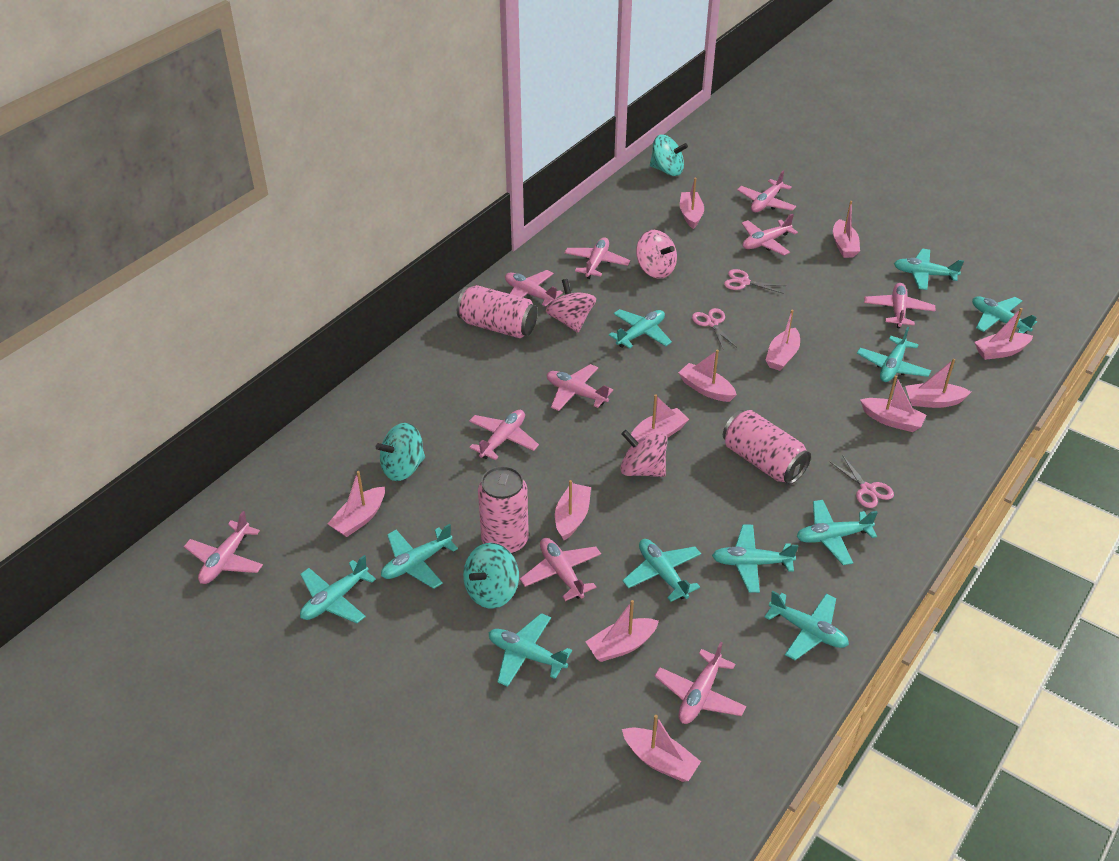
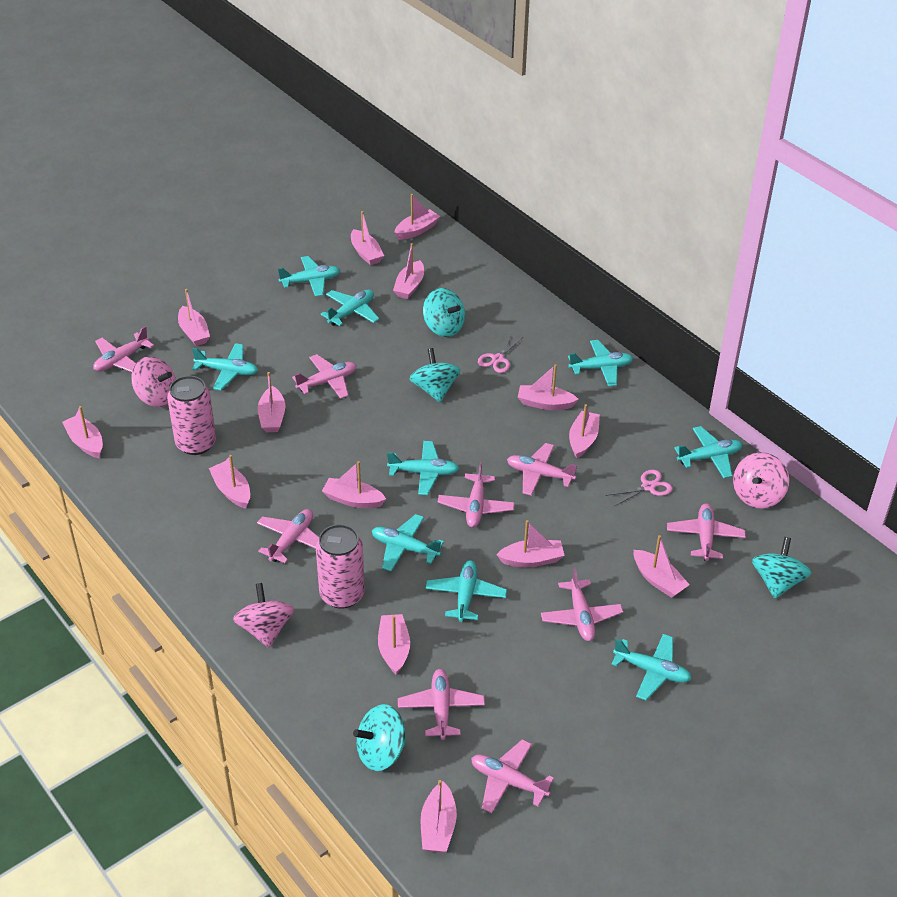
pink boat: 12 -> 14
pink can: 3 -> 2
pink plane: 10 -> 9
pink scissors: 3 -> 2
turquoise plane: 11 -> 9
turquoise spinning top: 3 -> 4

